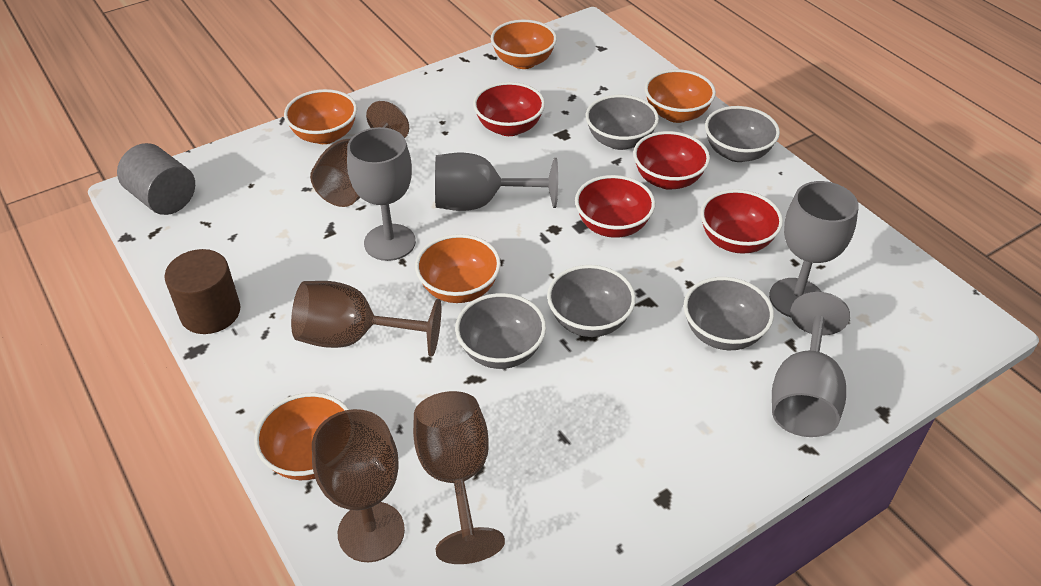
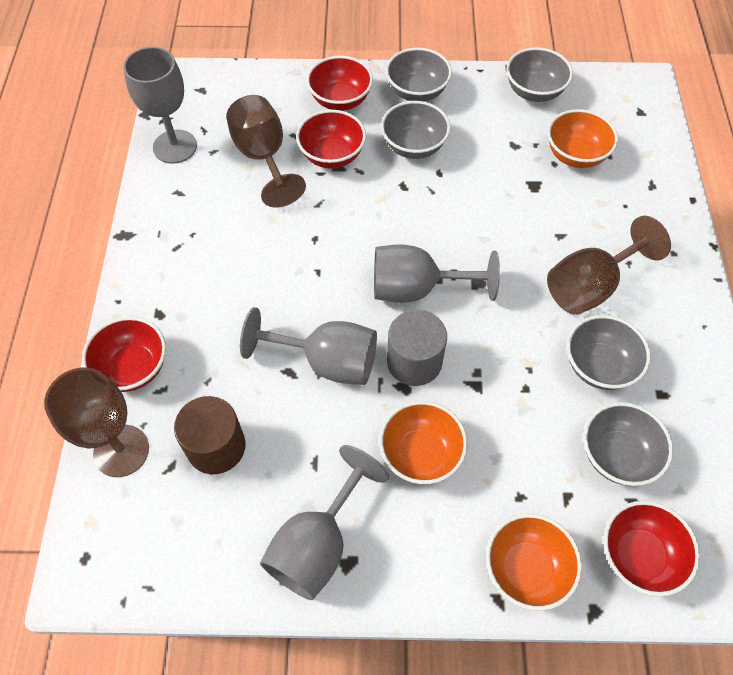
brown goblet: 4 -> 3
orange bowl: 5 -> 3

